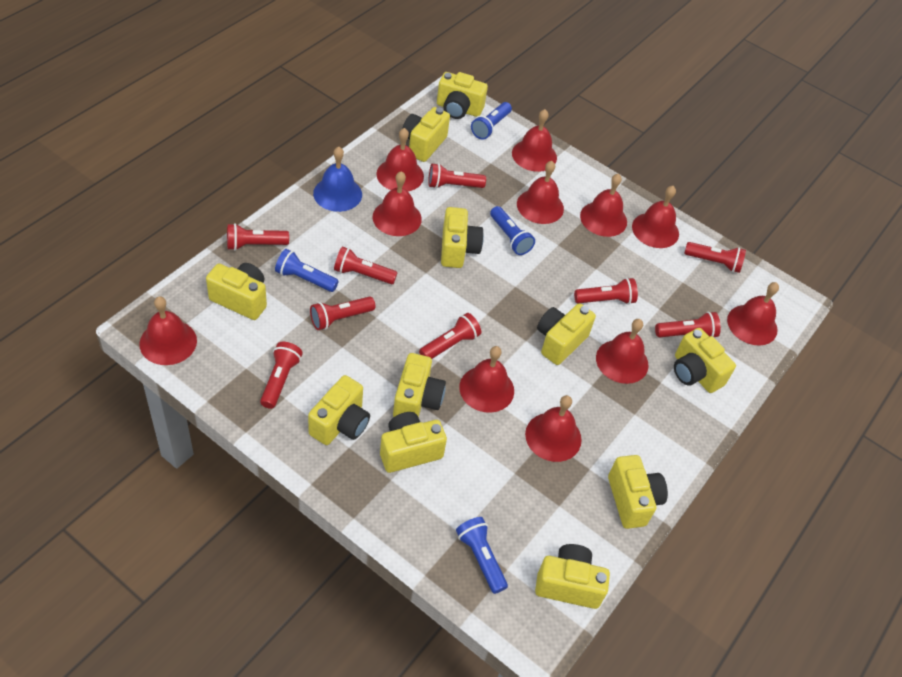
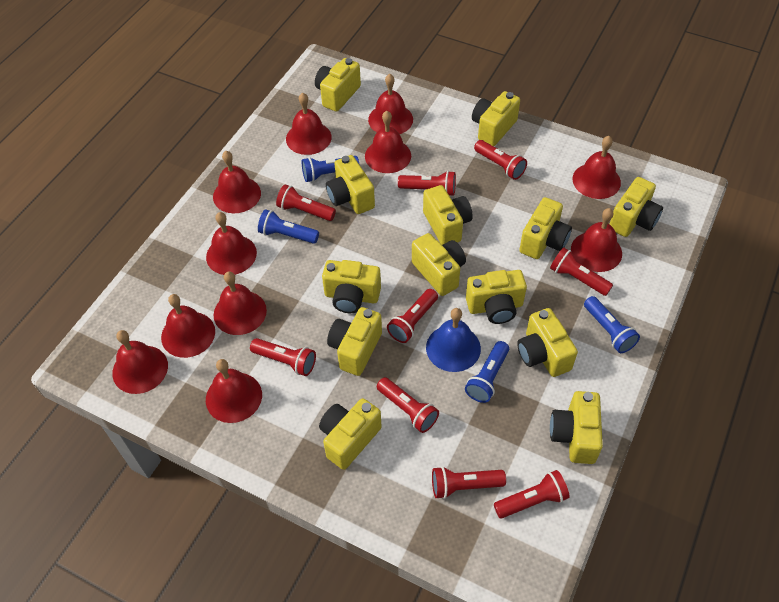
yellow camera: 11 -> 13

